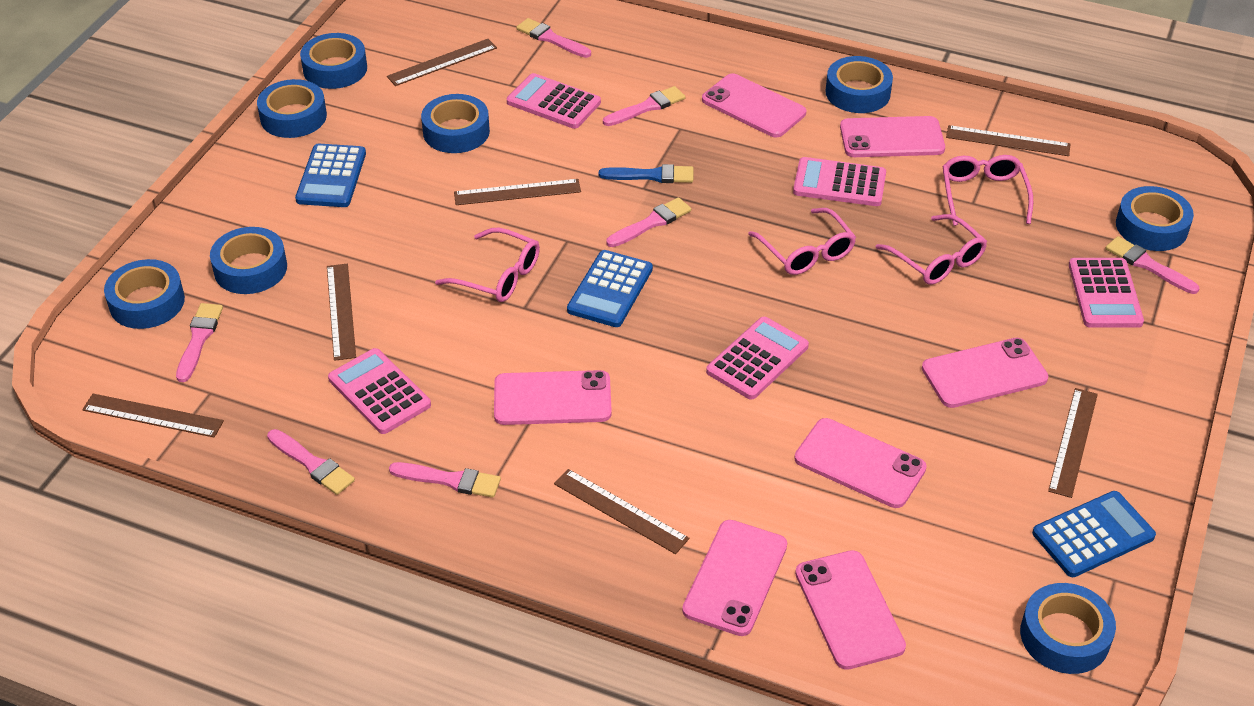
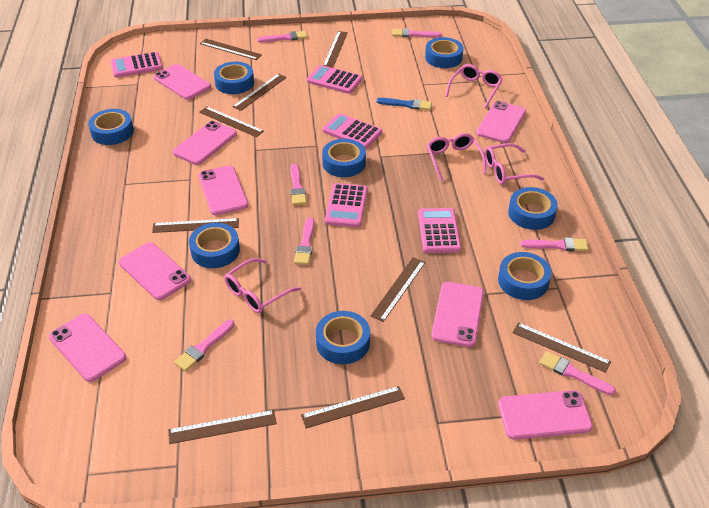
blue calculator: 3 -> 0
brown ruler: 7 -> 9
pink phone: 7 -> 8

